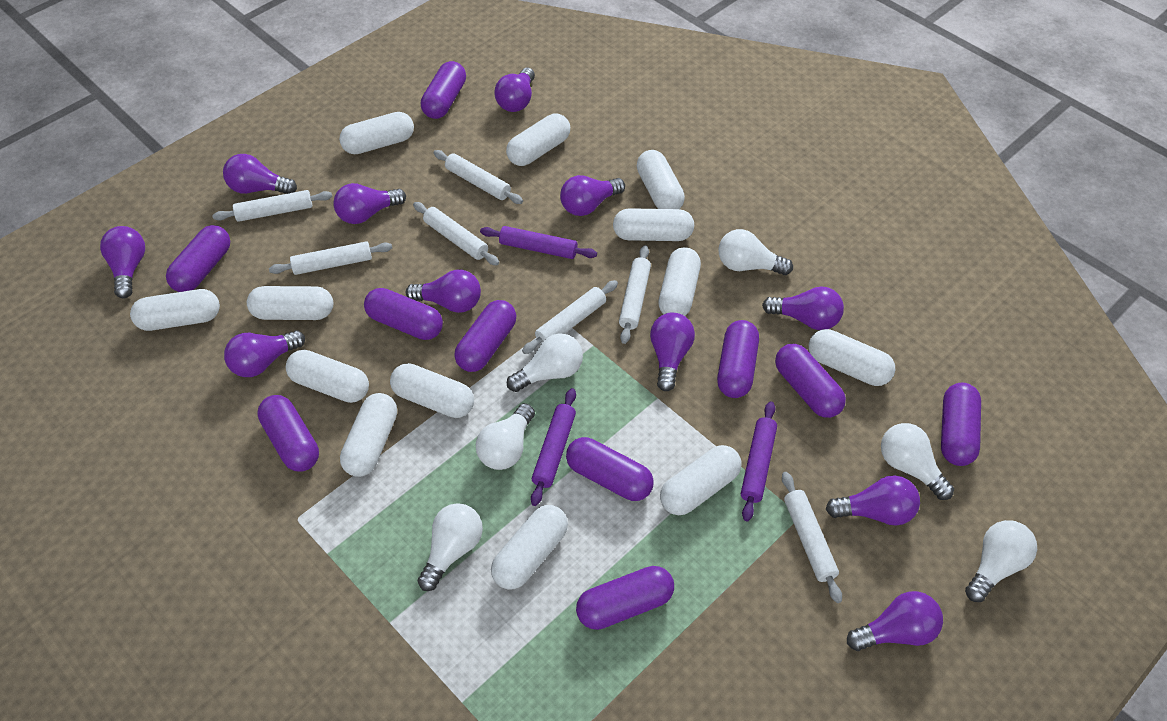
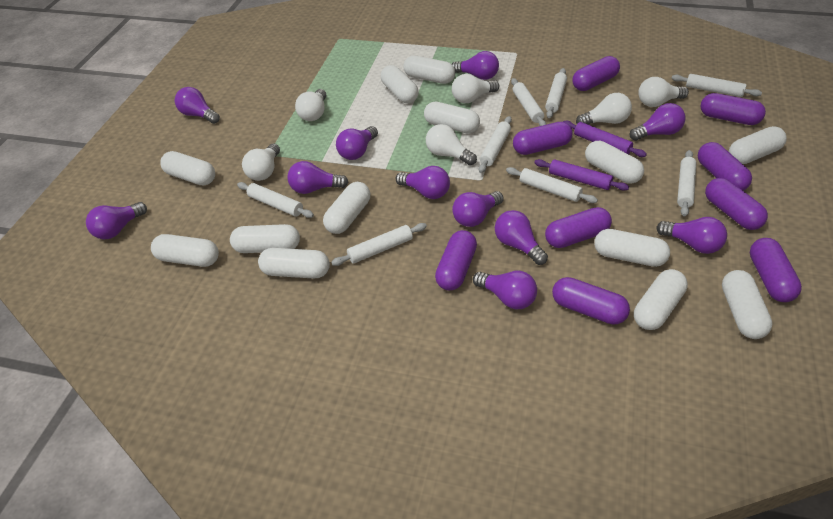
purple capsule: 10 -> 9
purple rolling pin: 3 -> 2
white rolling pin: 7 -> 8

